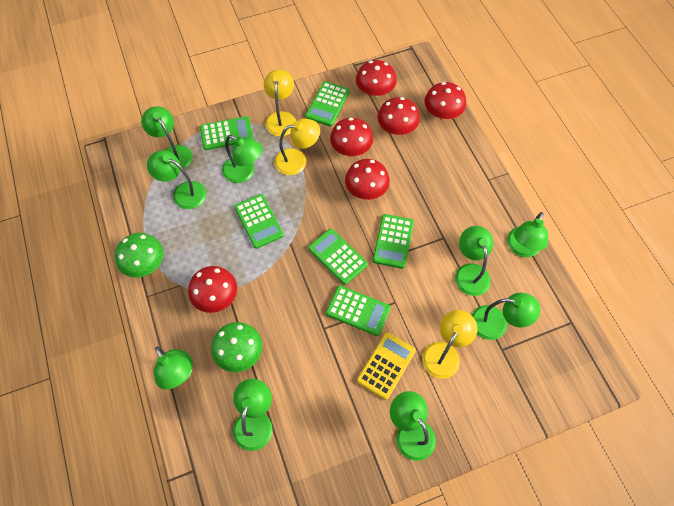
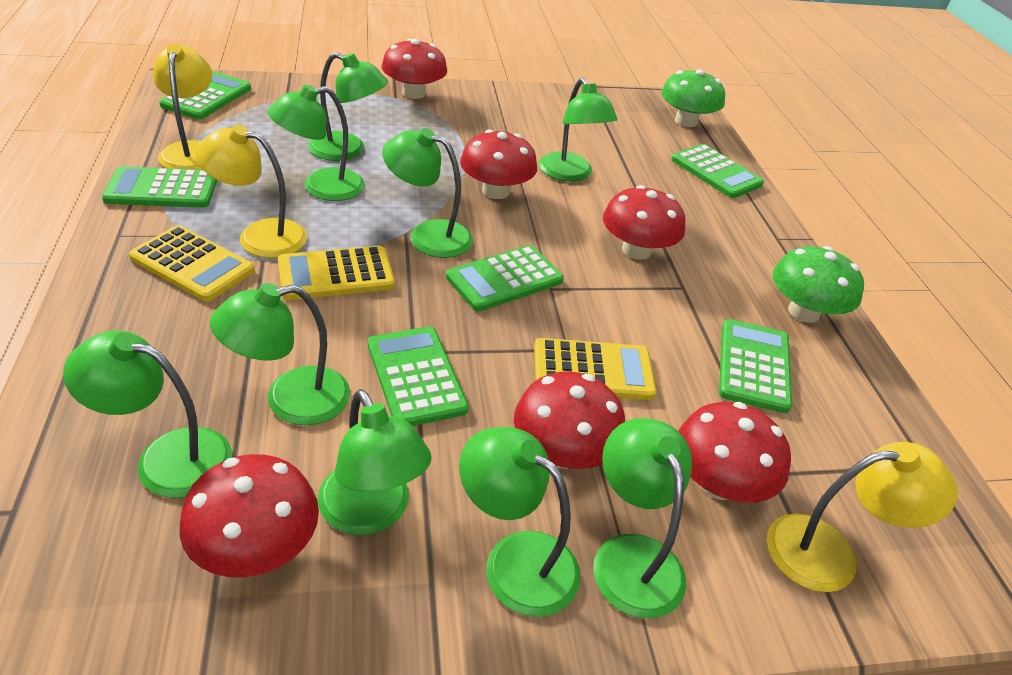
yellow calculator: 1 -> 3

